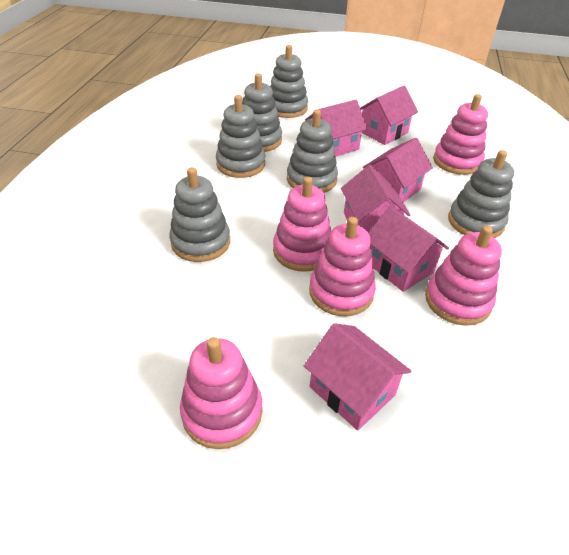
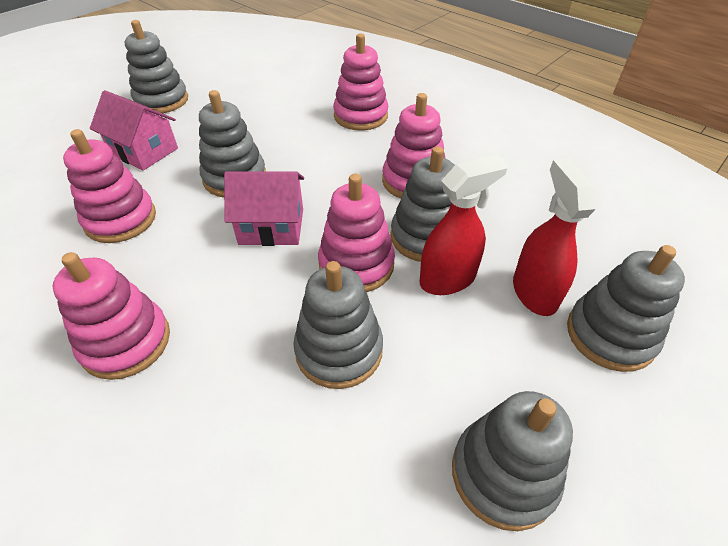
pink house: 6 -> 2
red spray bottle: 0 -> 2

